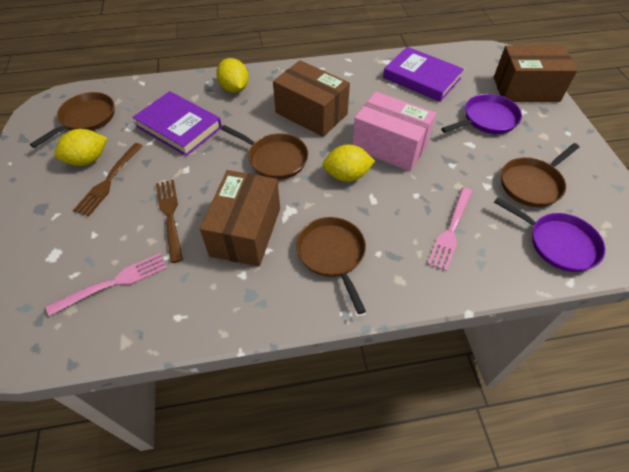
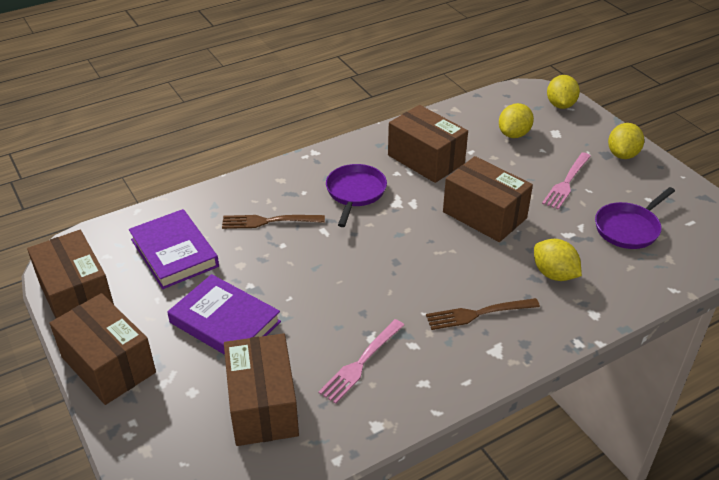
brown box: 3 -> 5
brown pan: 4 -> 0
pink box: 1 -> 0
yellow lemon: 3 -> 4

